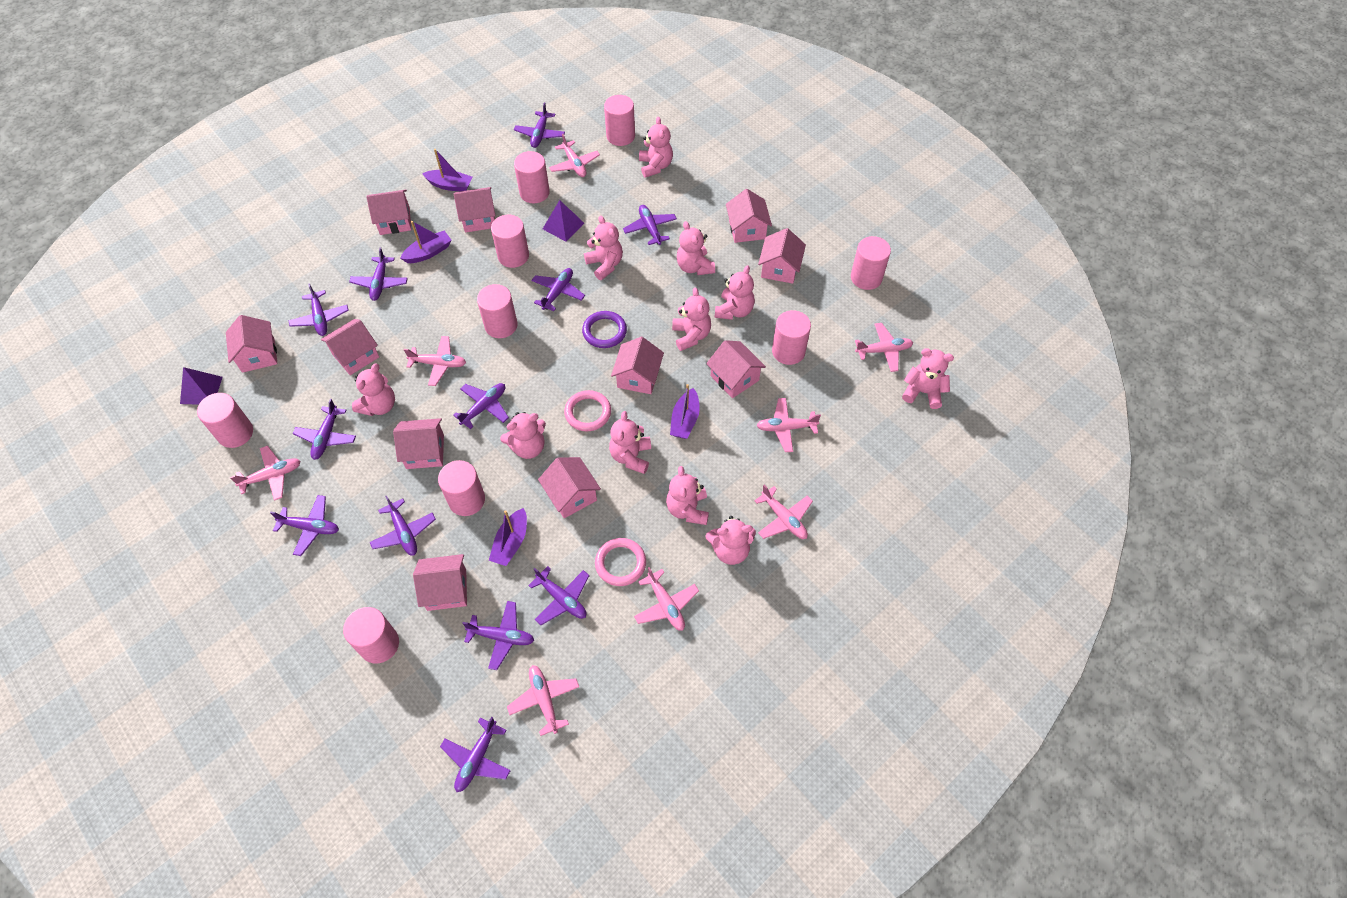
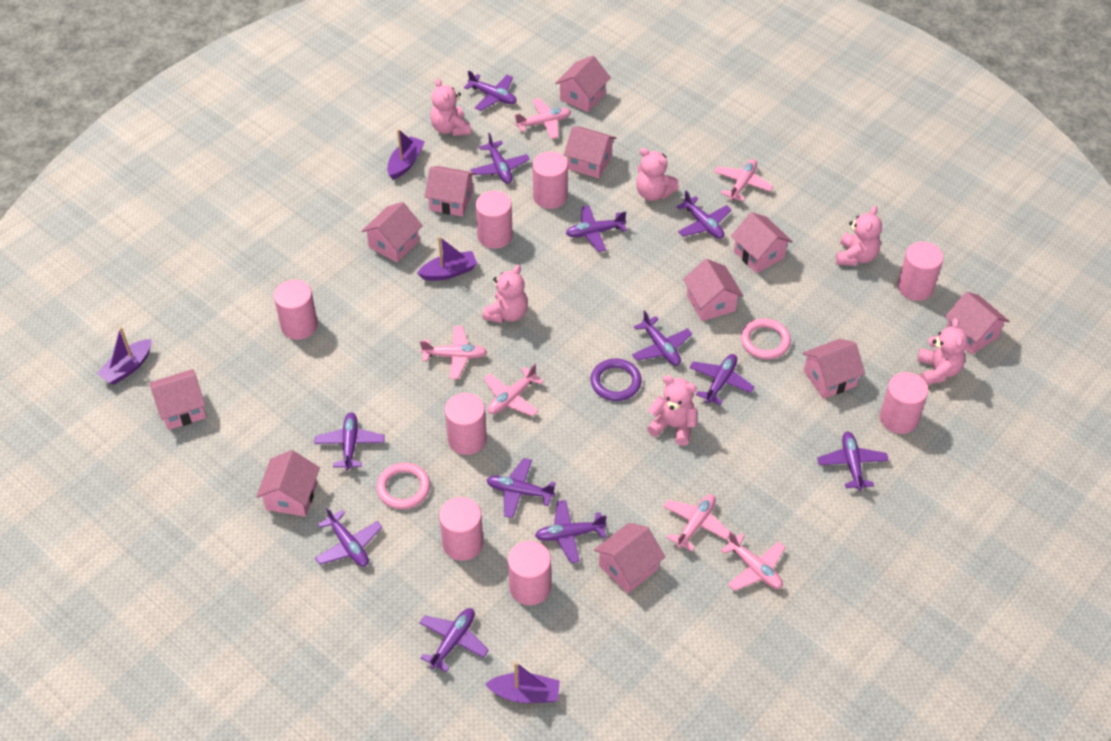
pink cylinder: 9 -> 8
pink plane: 8 -> 6
pink teddy bear: 11 -> 6
purple pyramid: 2 -> 0

